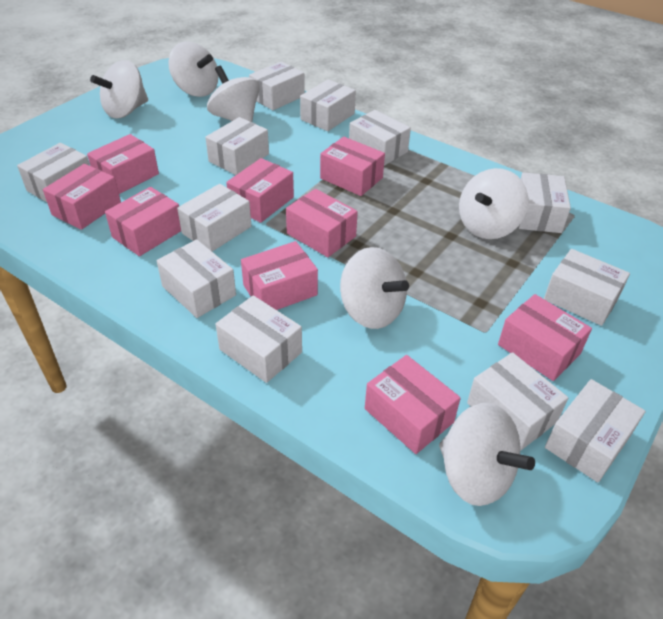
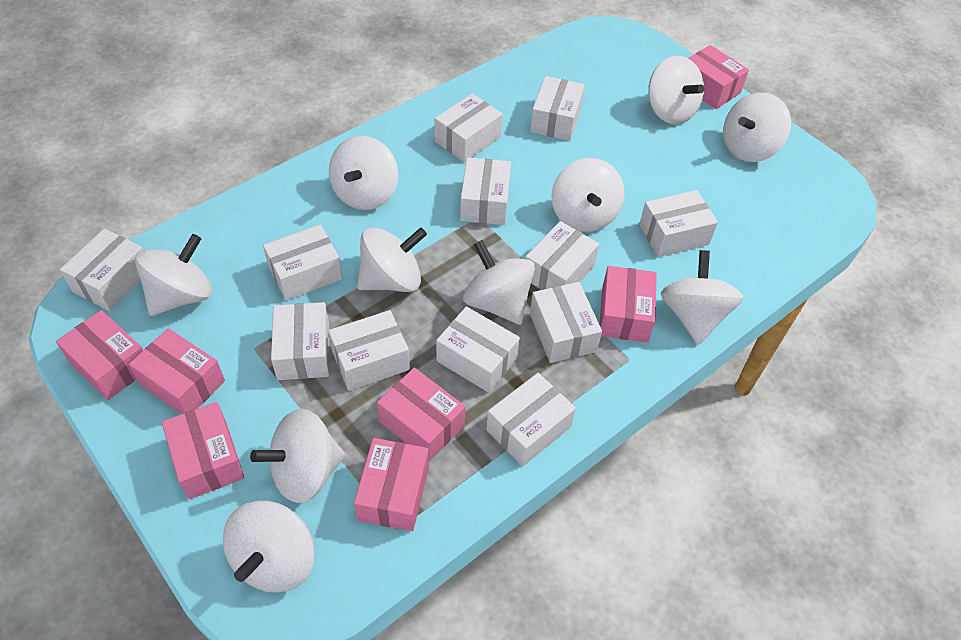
pink box: 9 -> 7
white spinning top: 6 -> 10

